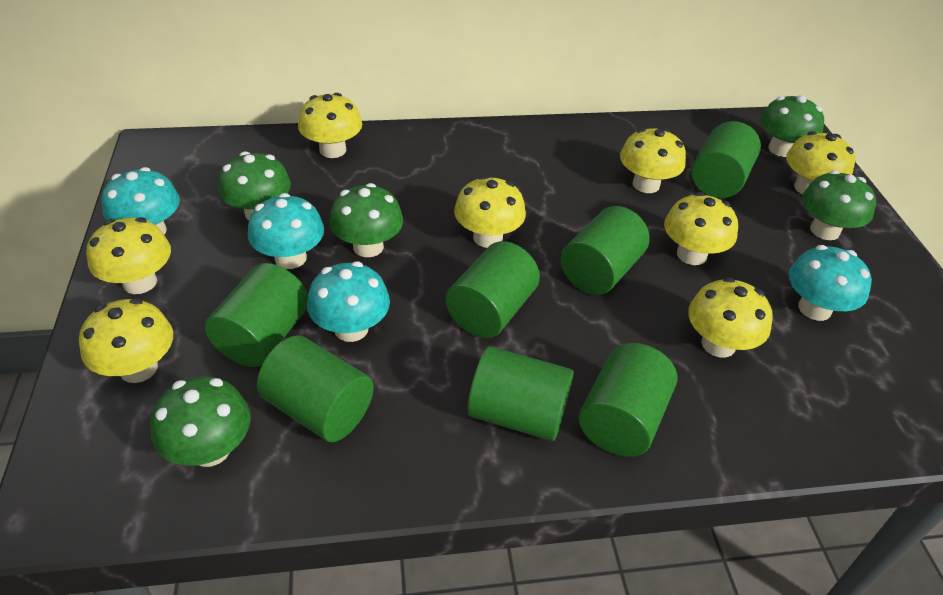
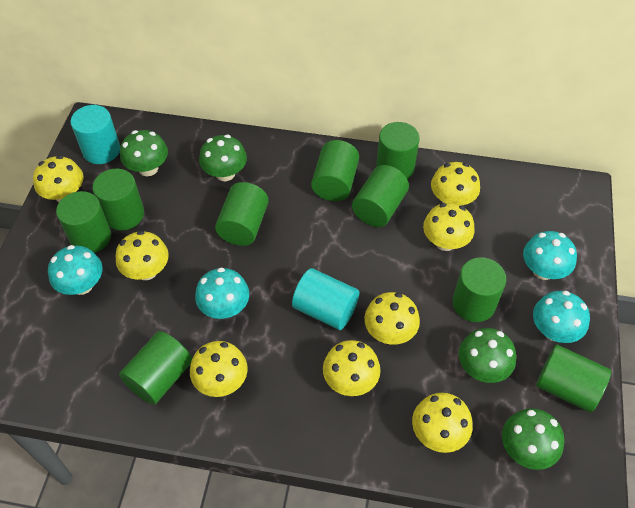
green cylinder: 7 -> 9
green mushroom: 5 -> 4
turquoise cylinder: 0 -> 2

